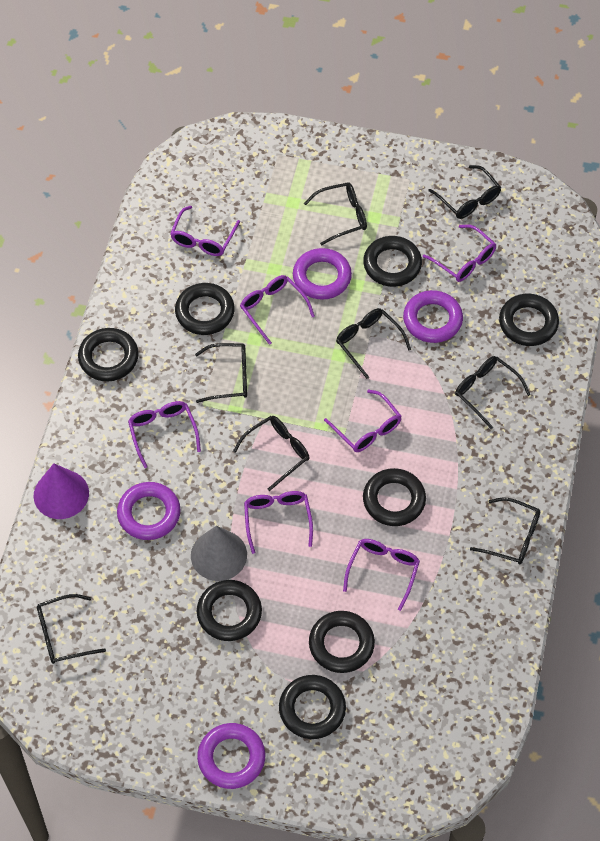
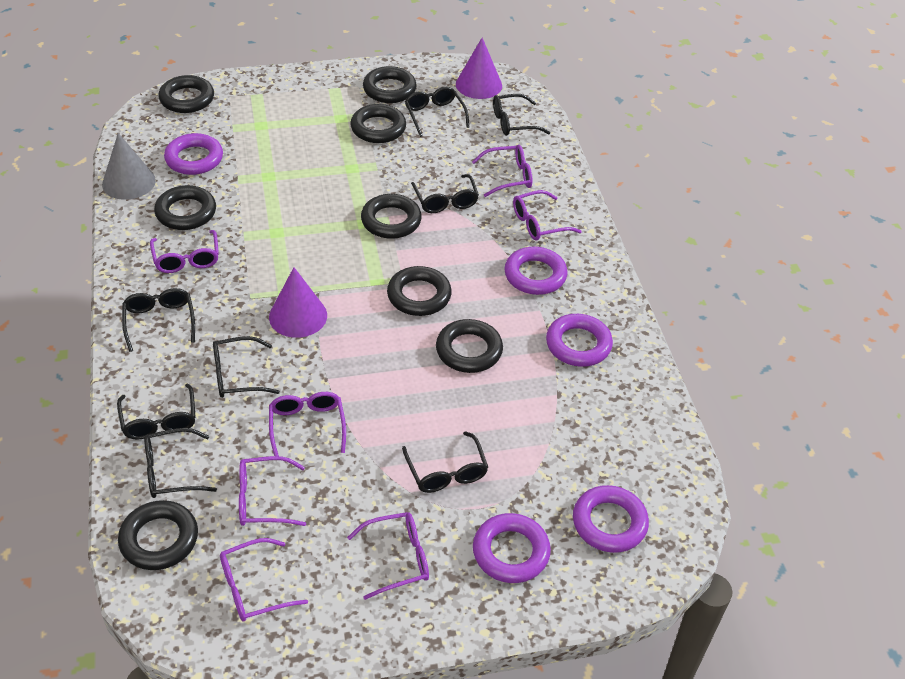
purple cone: 1 -> 2
purple ring: 4 -> 5

